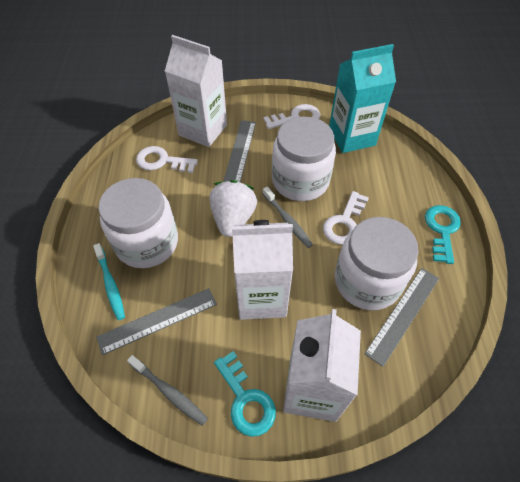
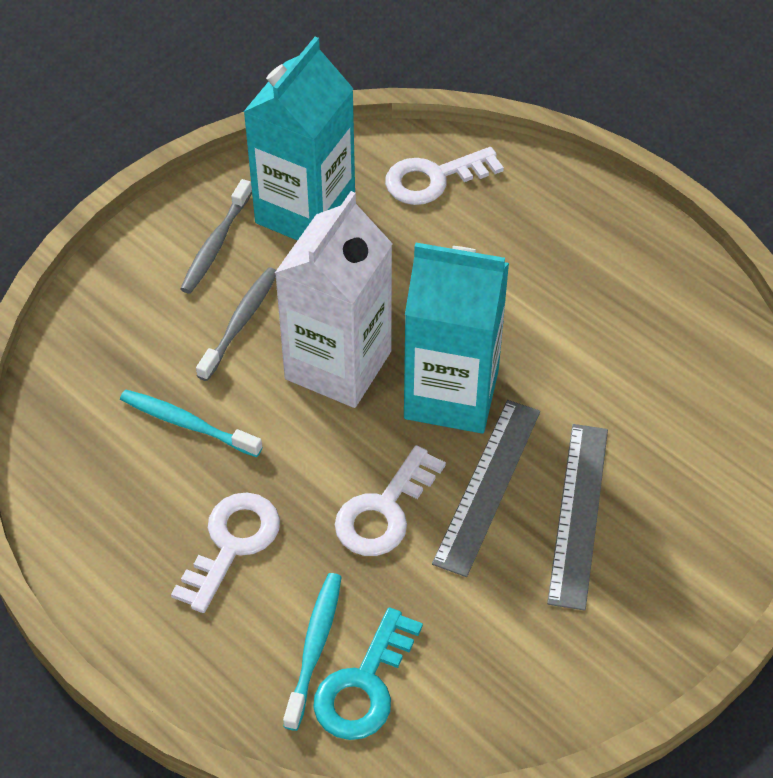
grey ruler: 3 -> 2
turquoise carton: 1 -> 2
turquoise key: 2 -> 1
turquoise toothbrush: 1 -> 2
white carton: 3 -> 1
white jar: 3 -> 0
white strawberry: 1 -> 0

